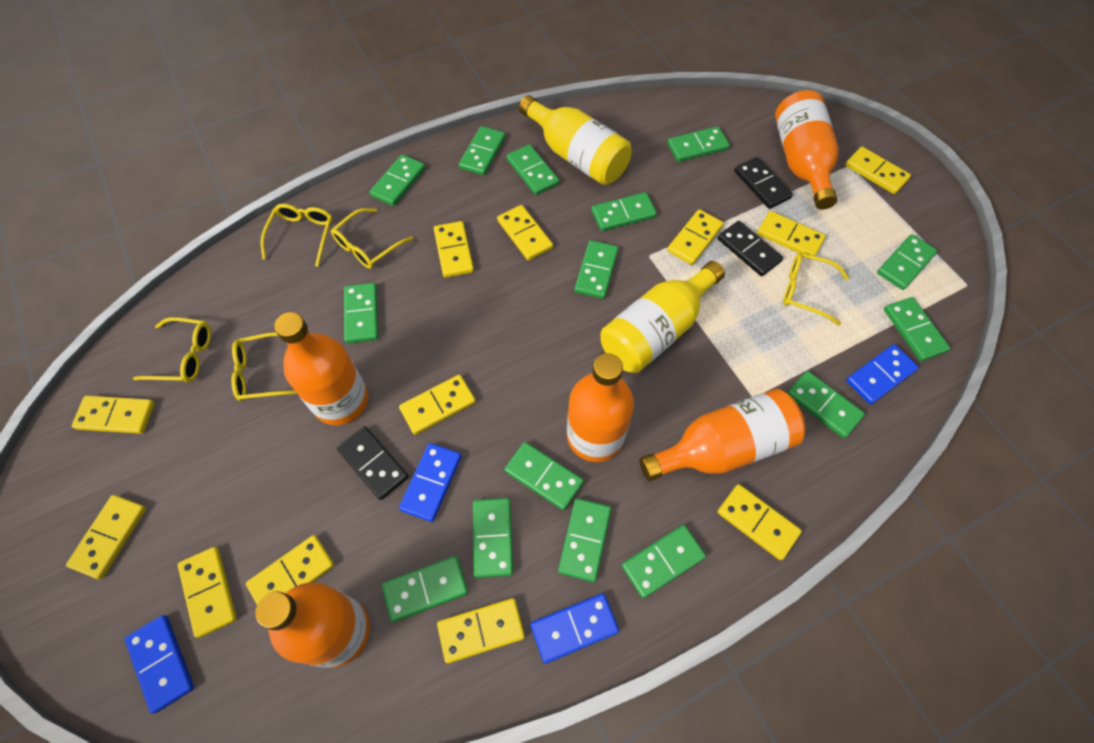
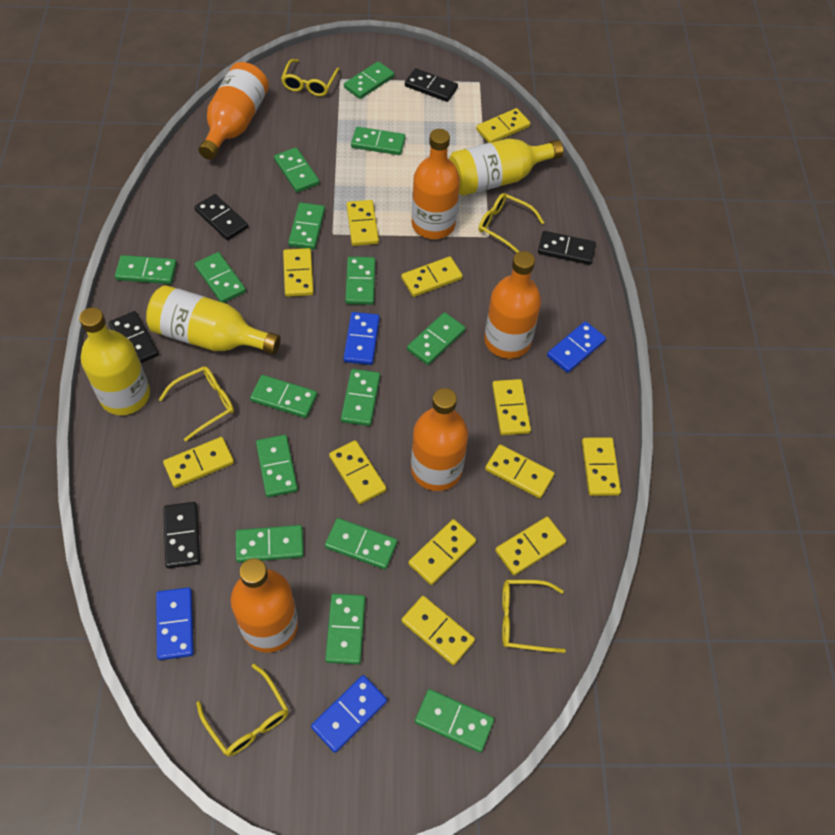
black domino: 3 -> 5
yellow bottle: 2 -> 3

